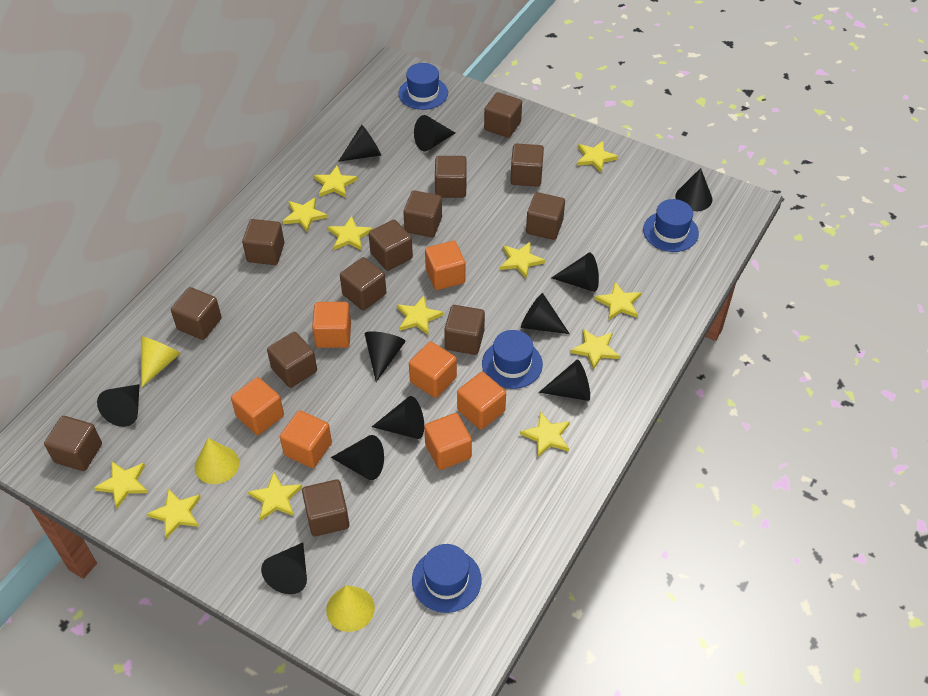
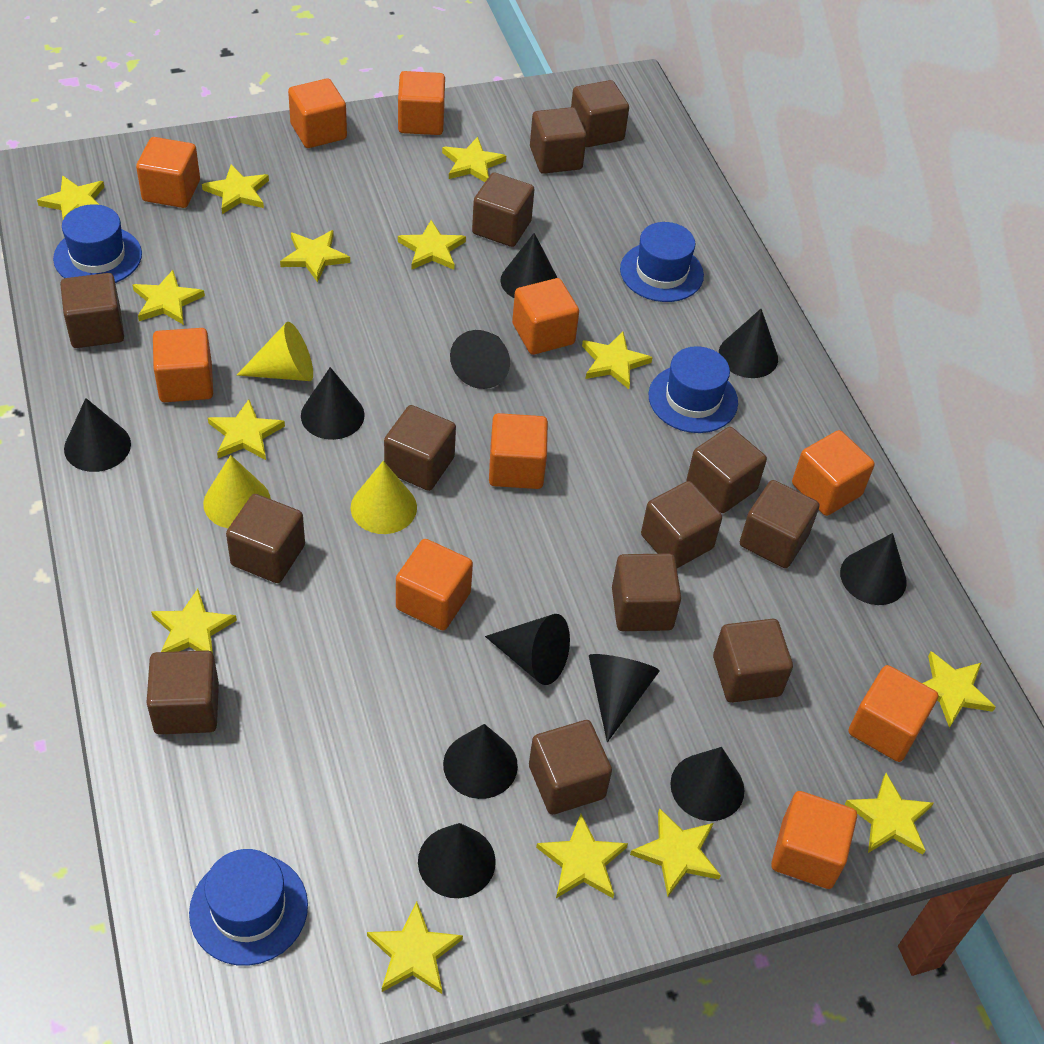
orange cube: 7 -> 10
yellow star: 12 -> 14

